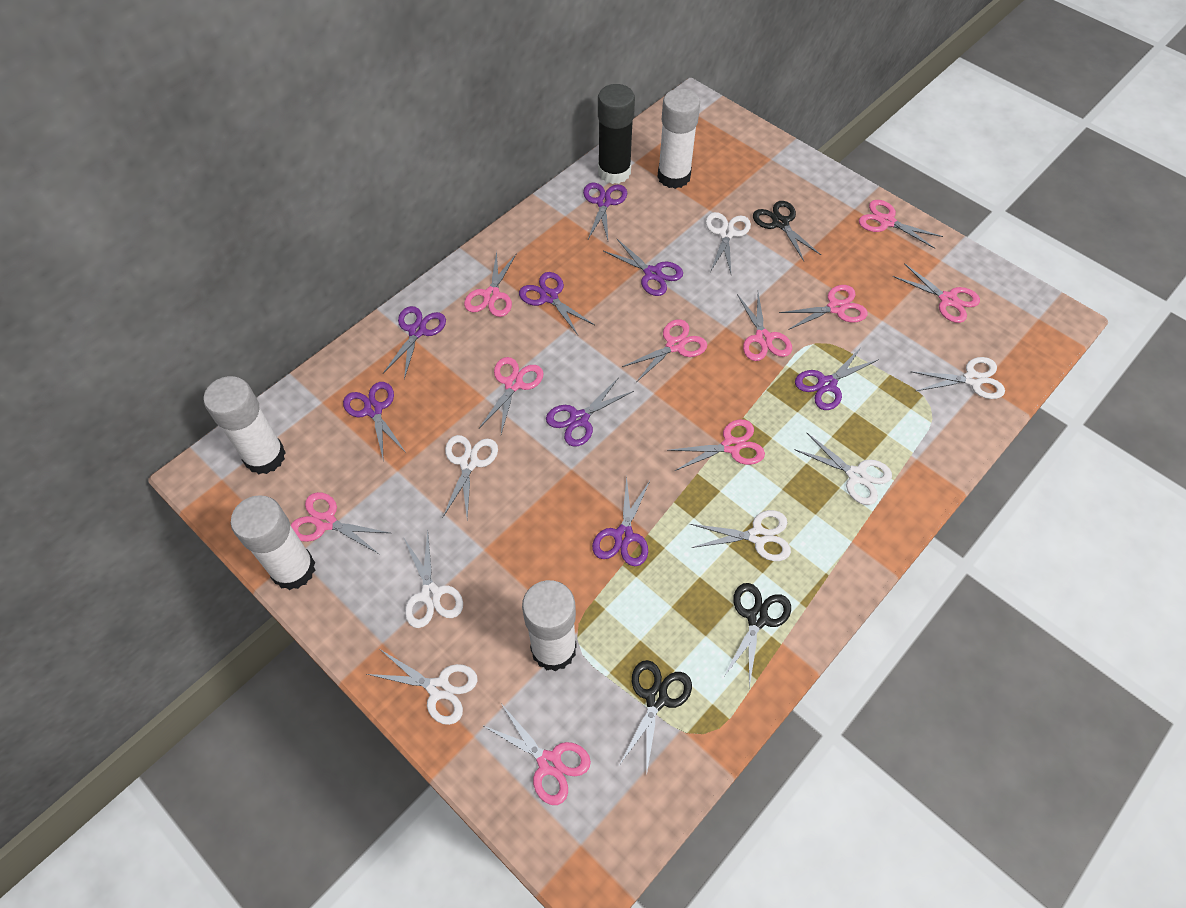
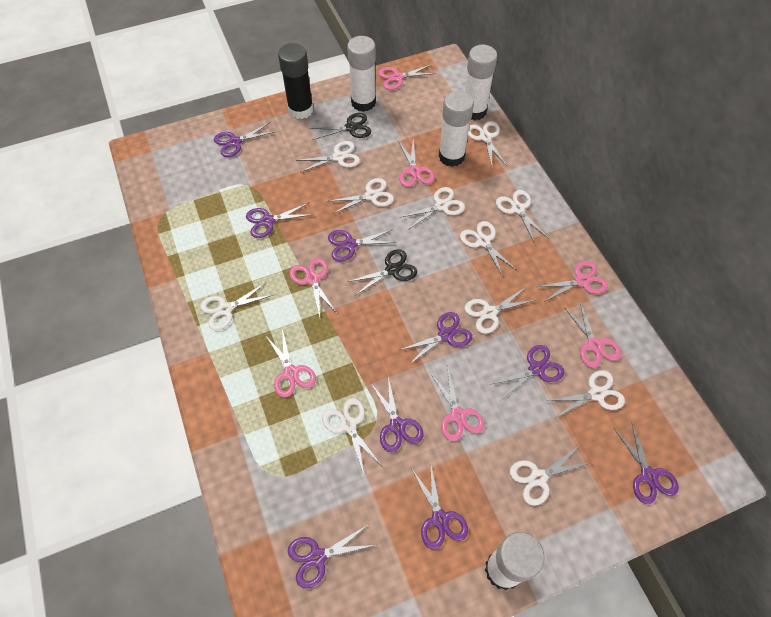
black scissors: 3 -> 2
pink scissors: 10 -> 7
purple scissors: 8 -> 9
white scissors: 7 -> 11

